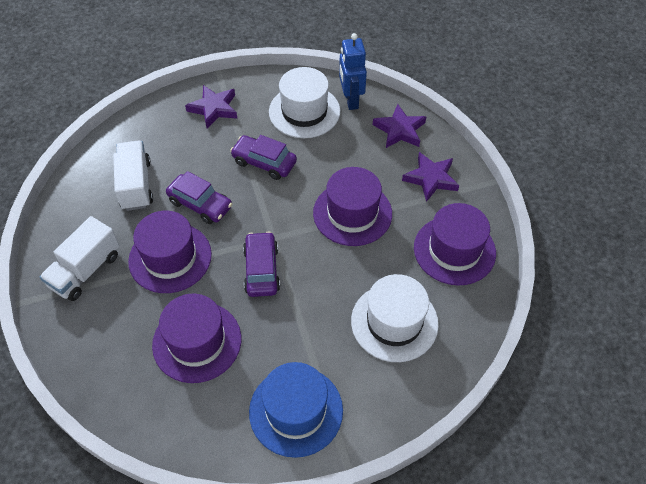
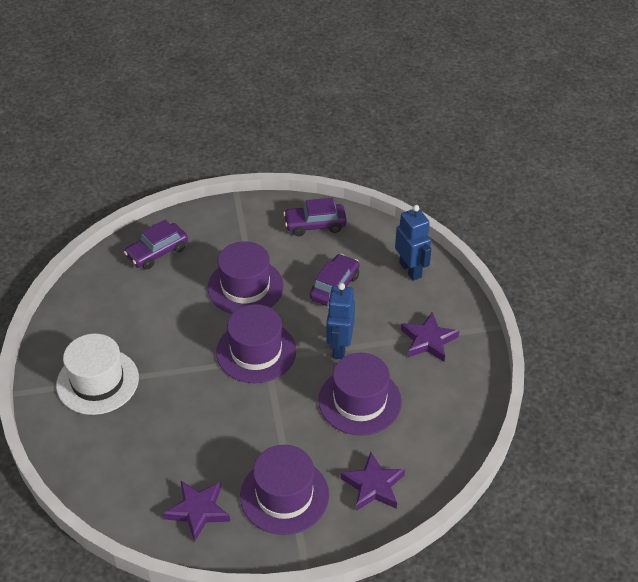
blue hat: 1 -> 0
blue robot: 1 -> 2
white hat: 2 -> 1
white truck: 2 -> 0

